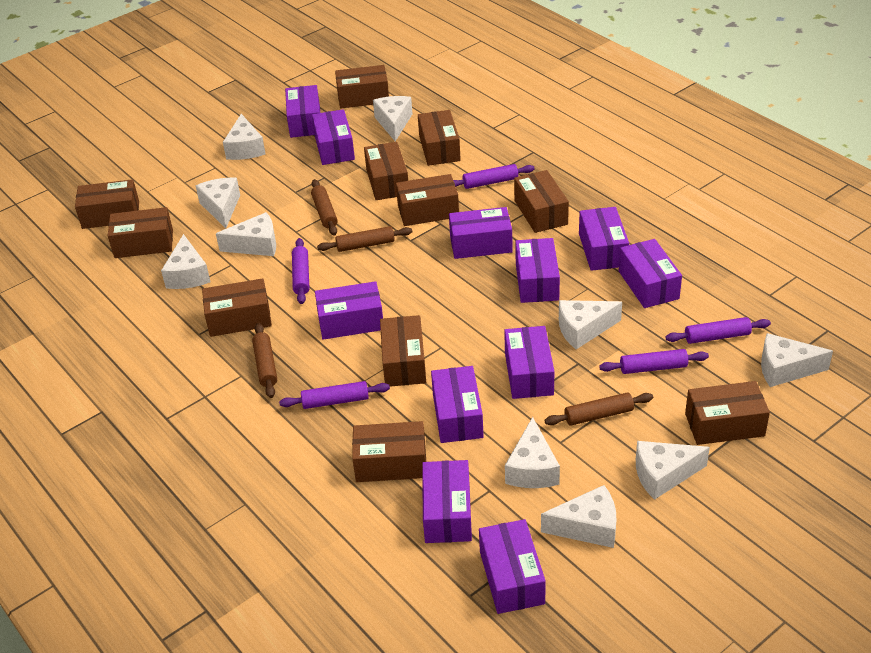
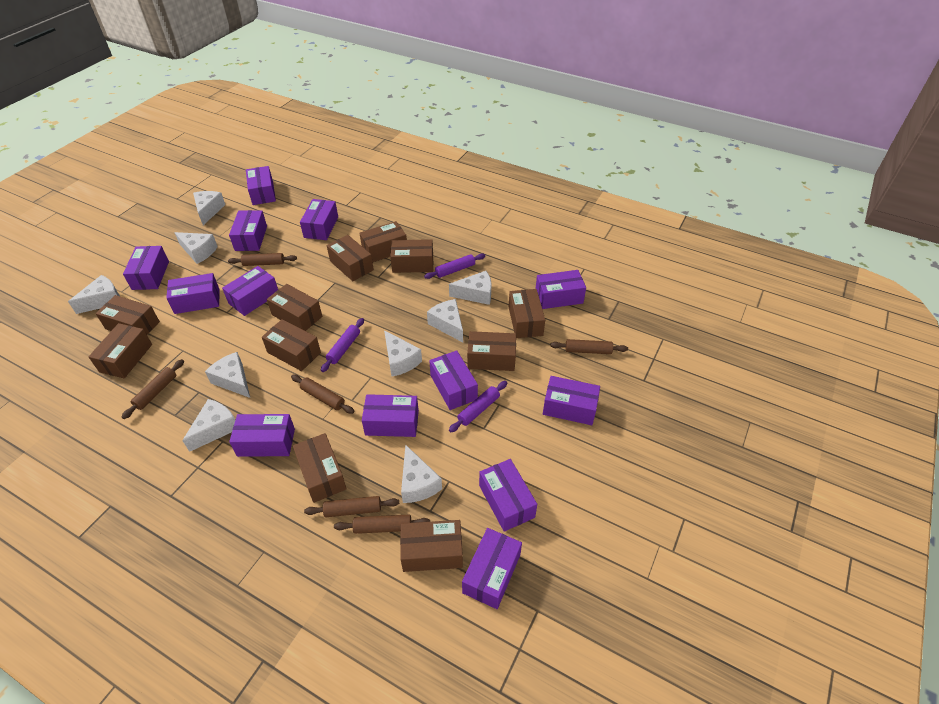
brown rolling pin: 4 -> 6
purple box: 11 -> 13
purple rolling pin: 5 -> 3
white cheese: 10 -> 9

